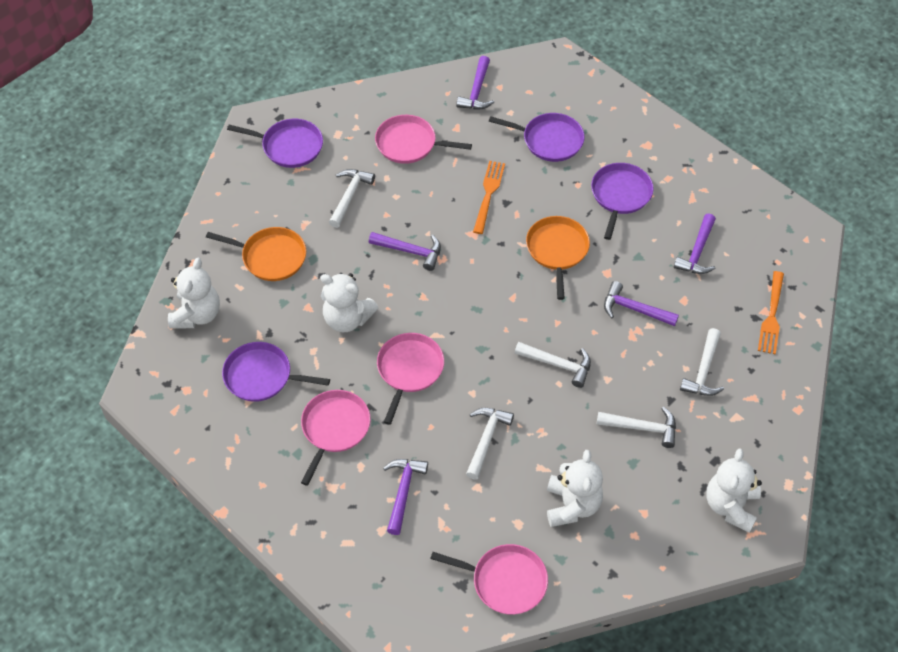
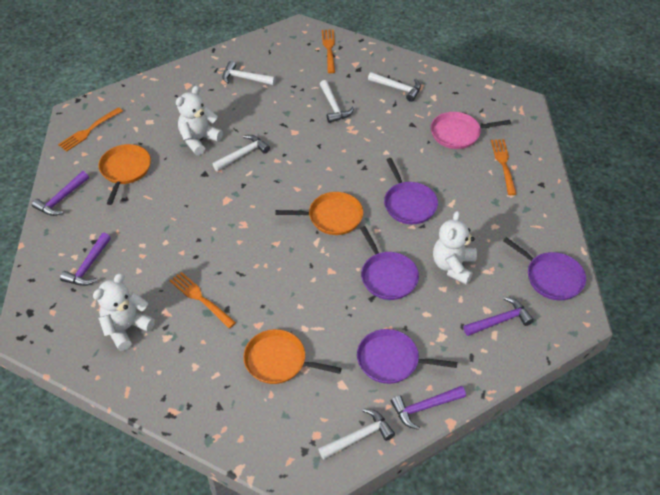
orange fork: 2 -> 4
orange pan: 2 -> 3
pink pan: 4 -> 1
purple hammer: 5 -> 4
white teddy bear: 4 -> 3

